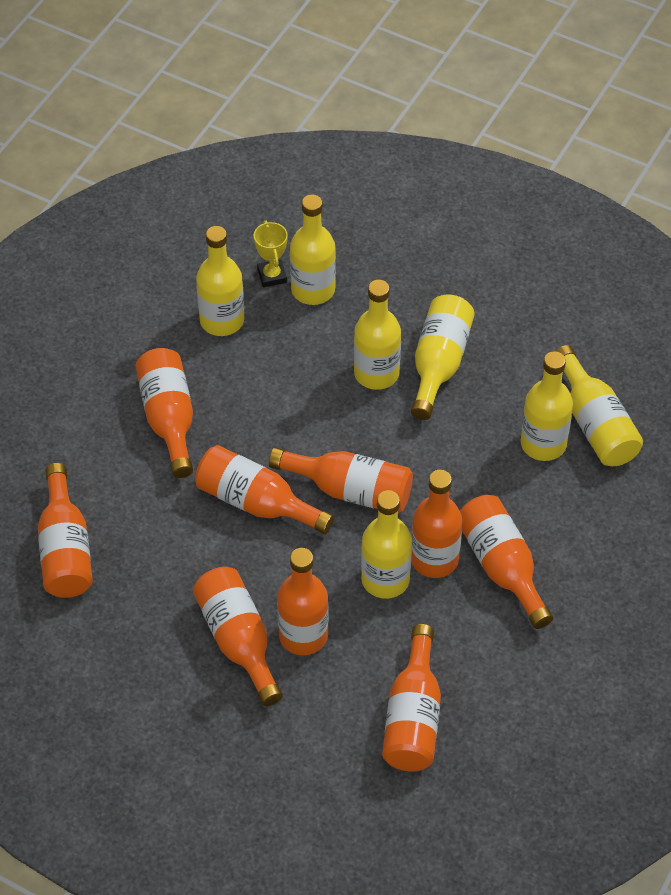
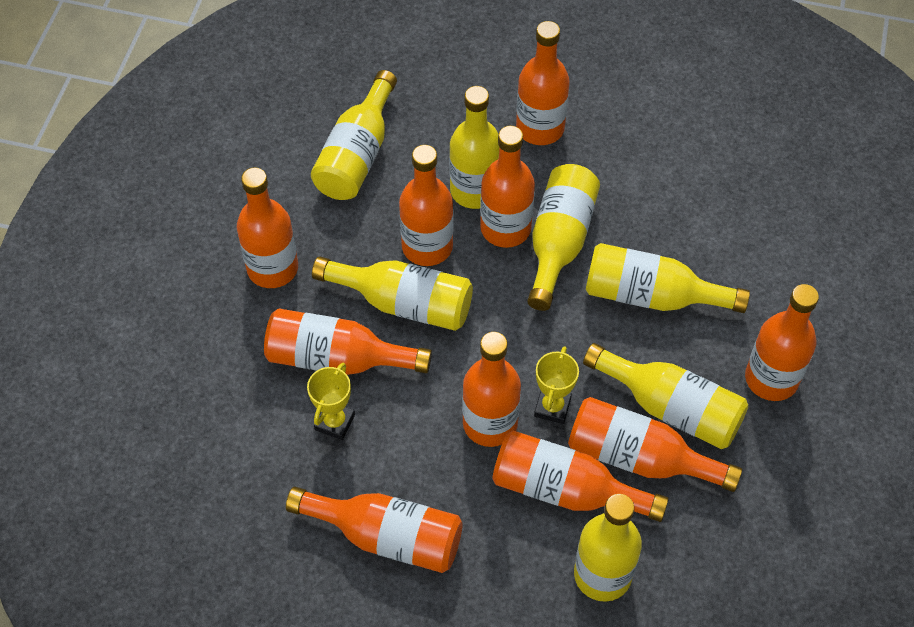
orange bottle: 9 -> 10
yellow trophy: 1 -> 2

